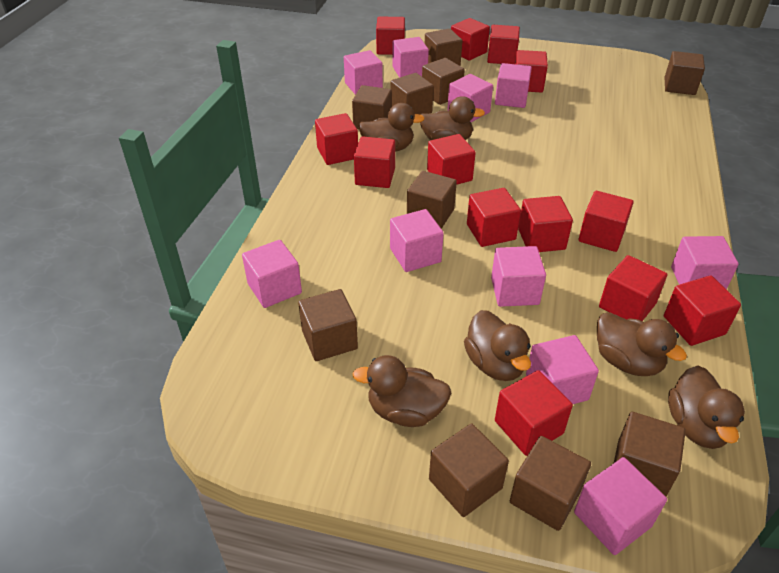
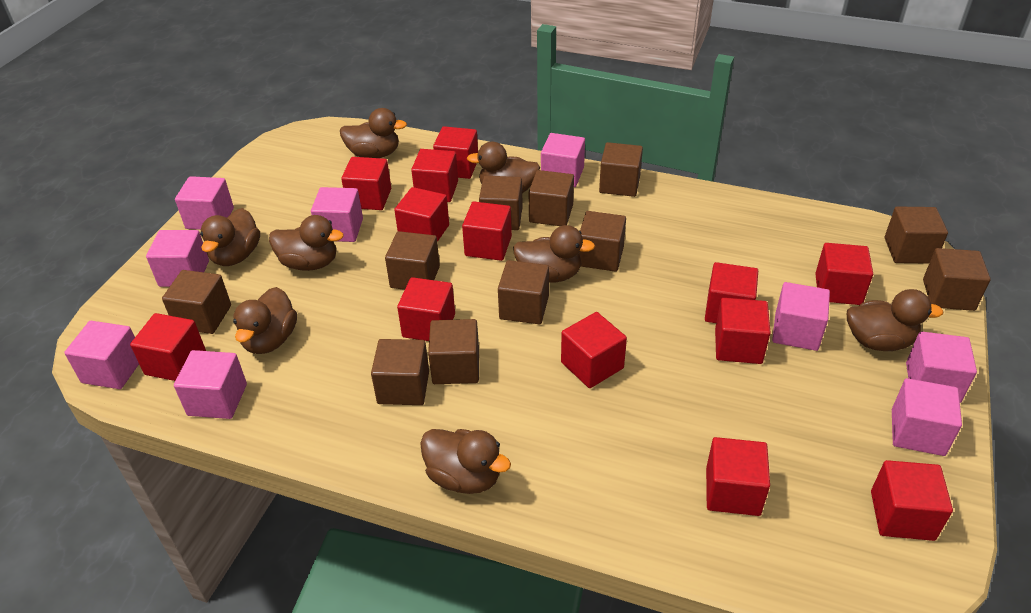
brown cube: 10 -> 11
brown duck: 6 -> 8
pink cube: 10 -> 9

